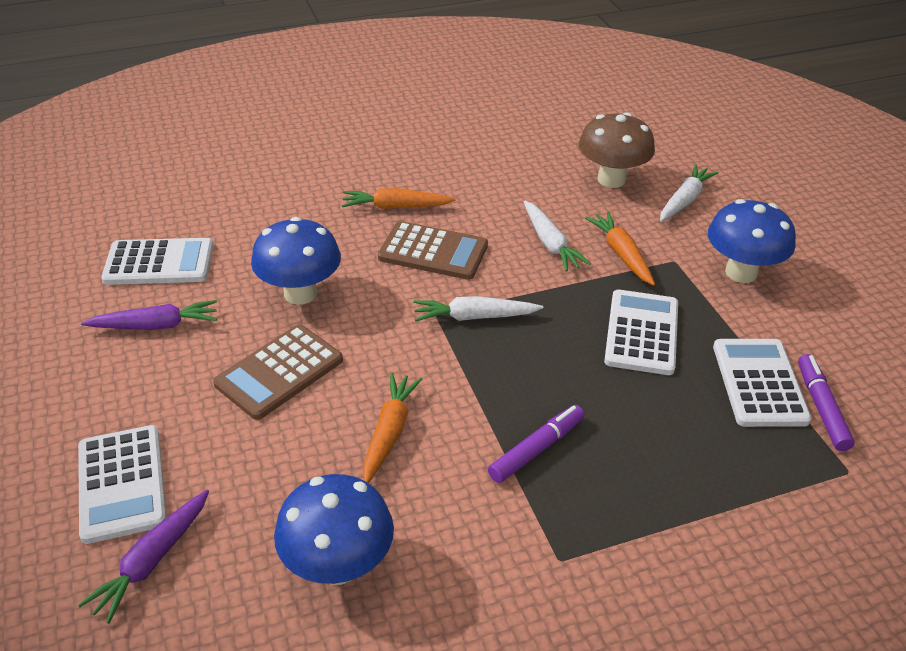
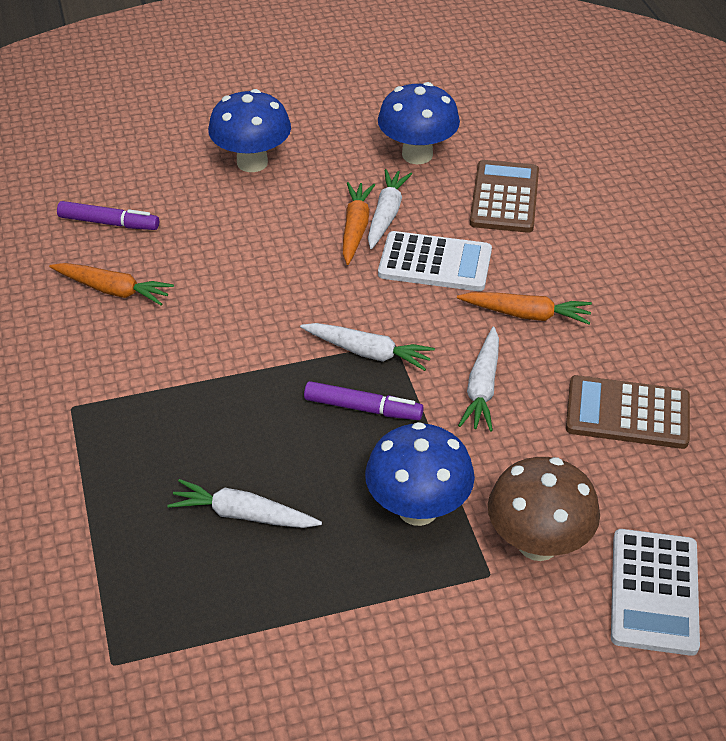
purple carrot: 2 -> 0
white calculator: 4 -> 2
white carrot: 3 -> 4

